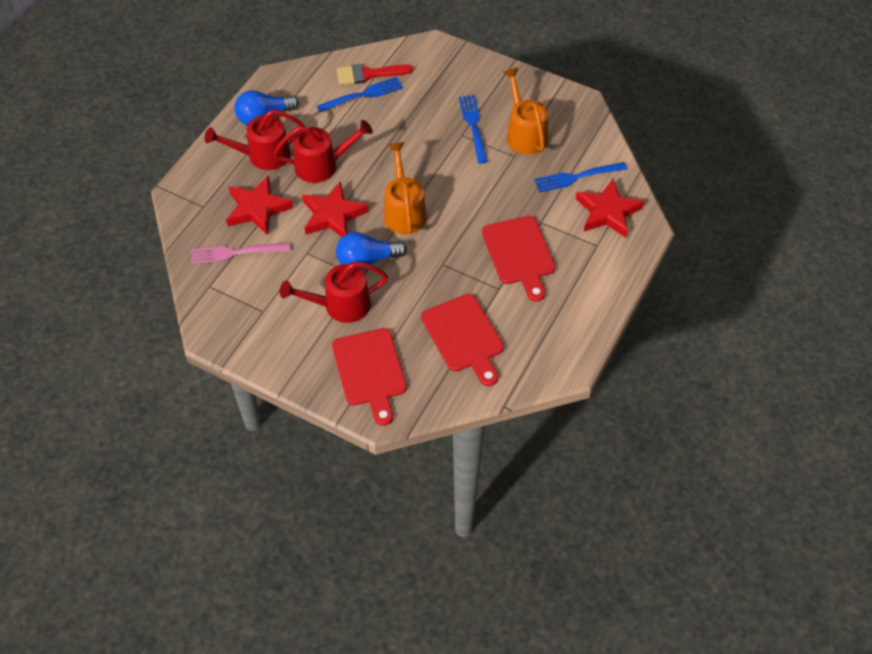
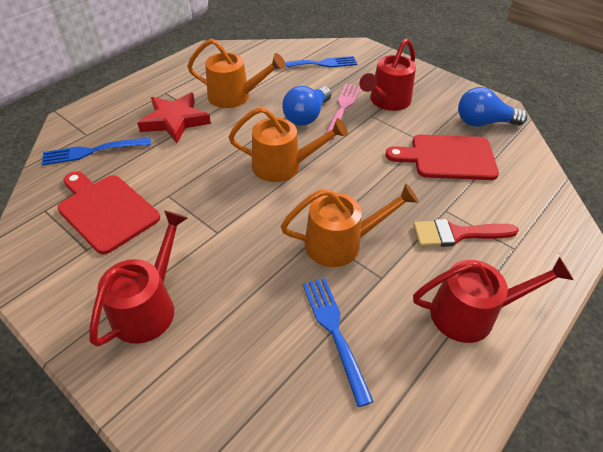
orange watering can: 2 -> 3
red cutting board: 3 -> 2
red star: 3 -> 1

